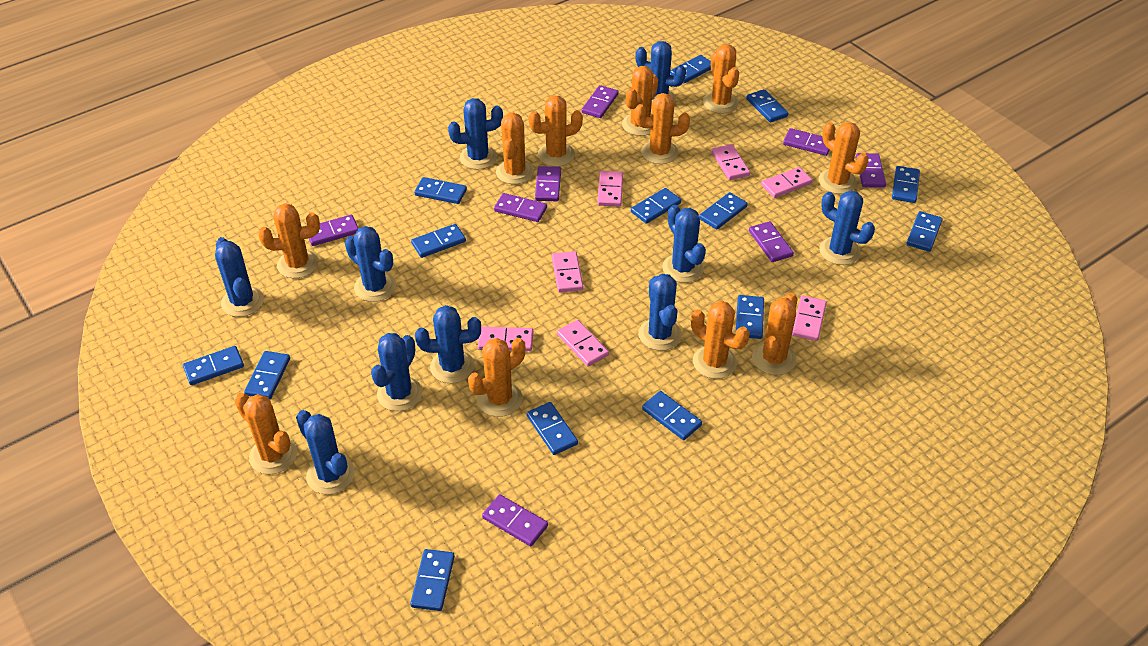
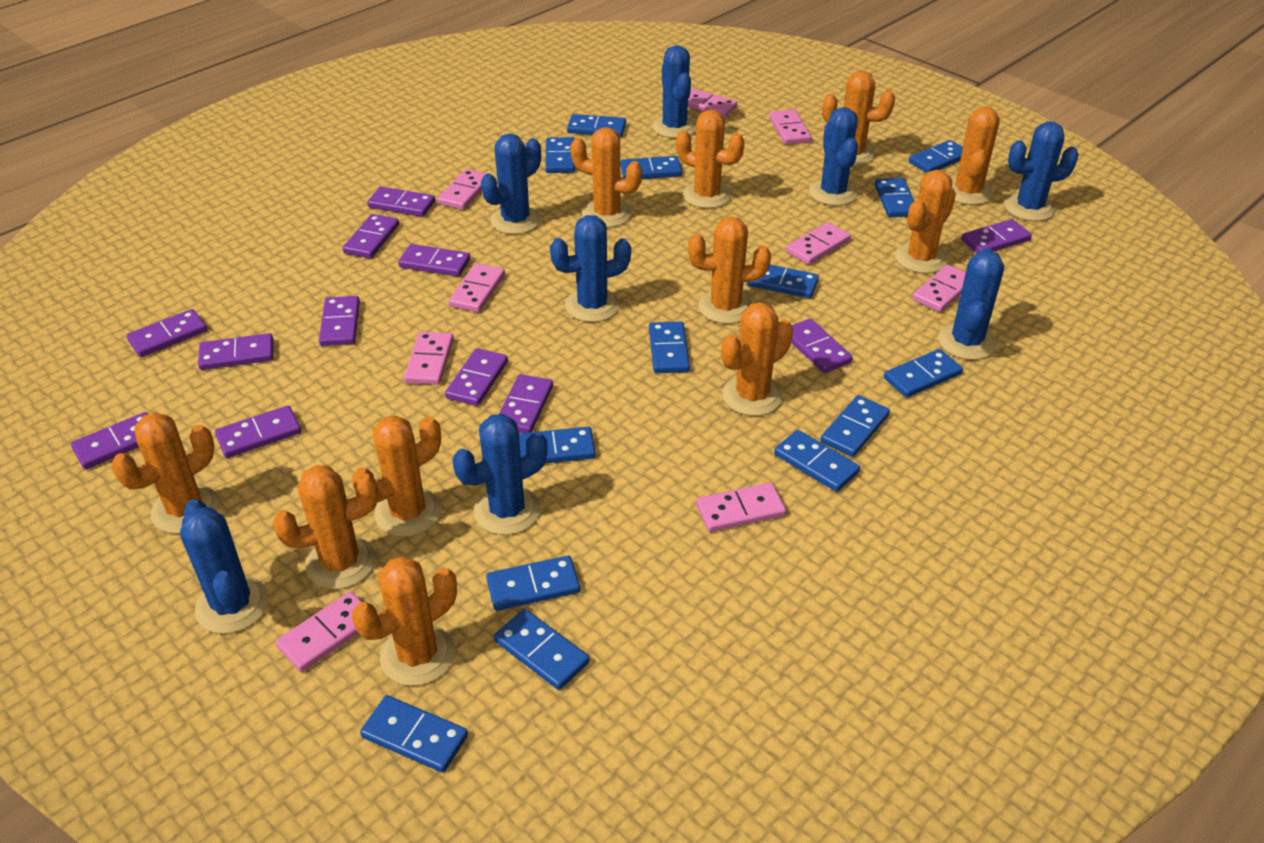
blue cactus: 10 -> 8
pink domino: 7 -> 9
purple domino: 8 -> 12

